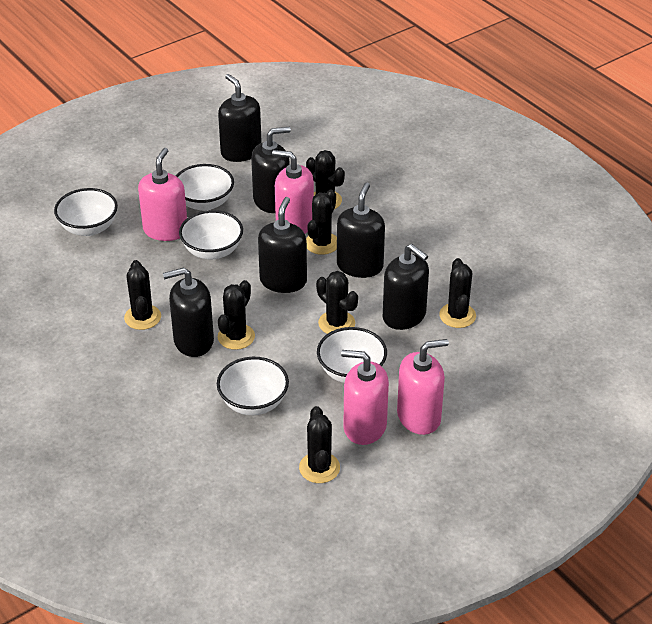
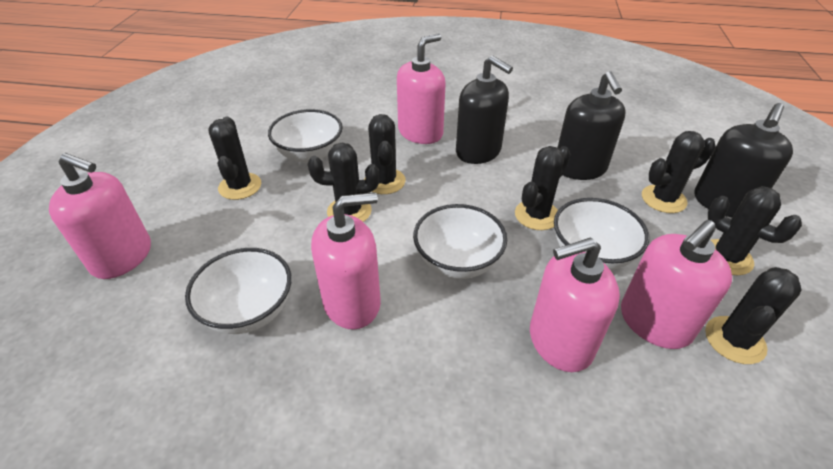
black soap dispenser: 6 -> 3
pink soap dispenser: 4 -> 5
white bowl: 5 -> 4

